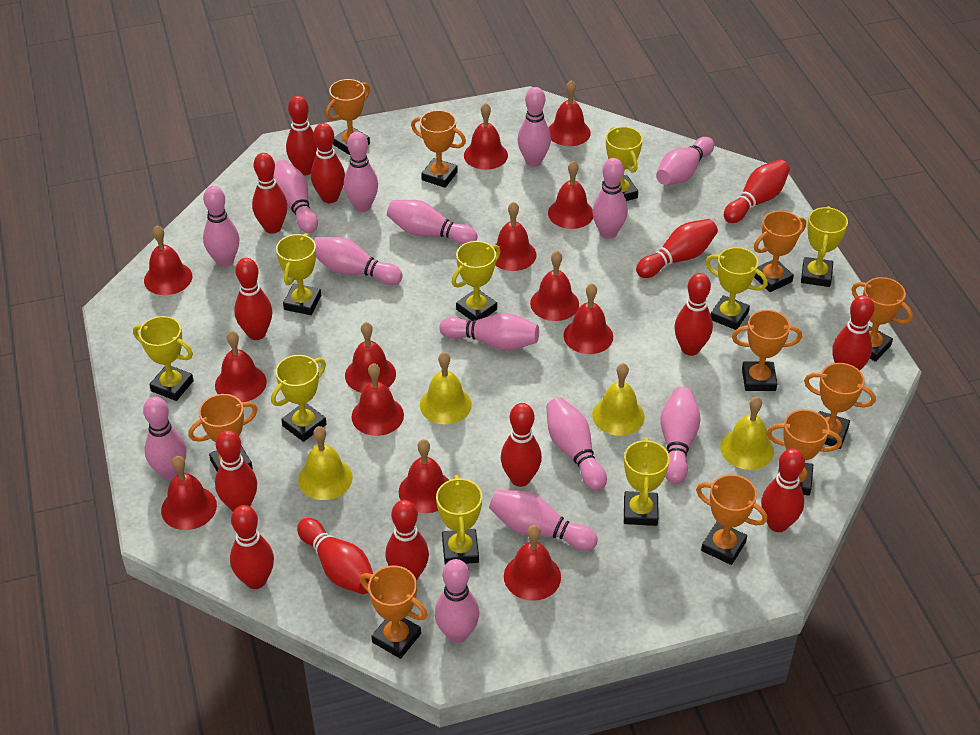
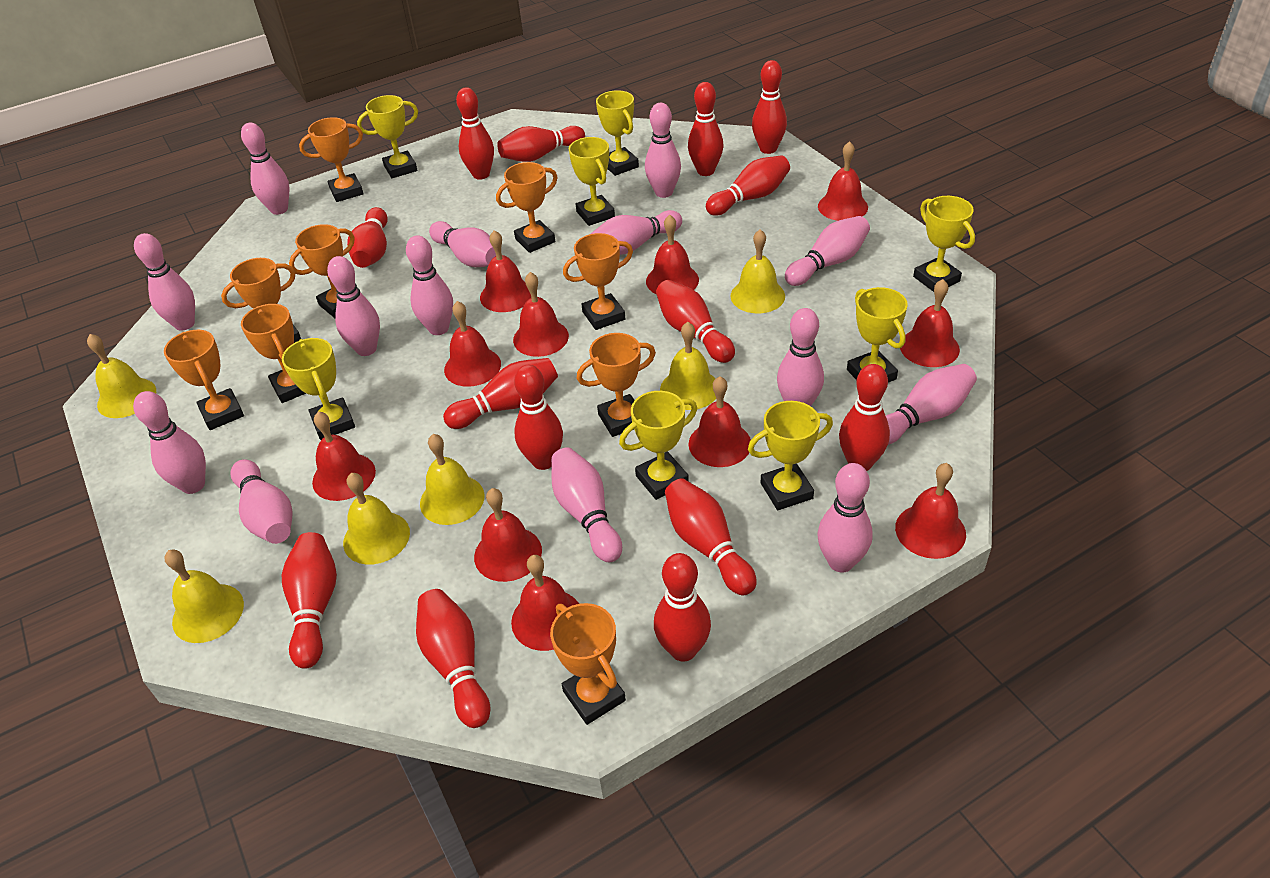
orange trophy: 10 -> 9
red bell: 13 -> 11
yellow bell: 4 -> 6
yellow trophy: 9 -> 8

